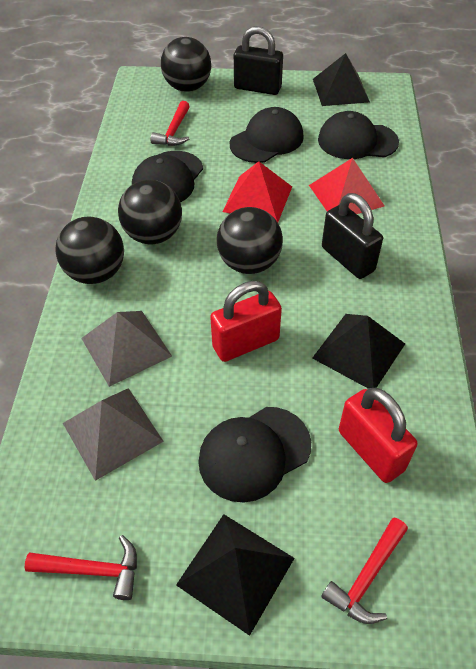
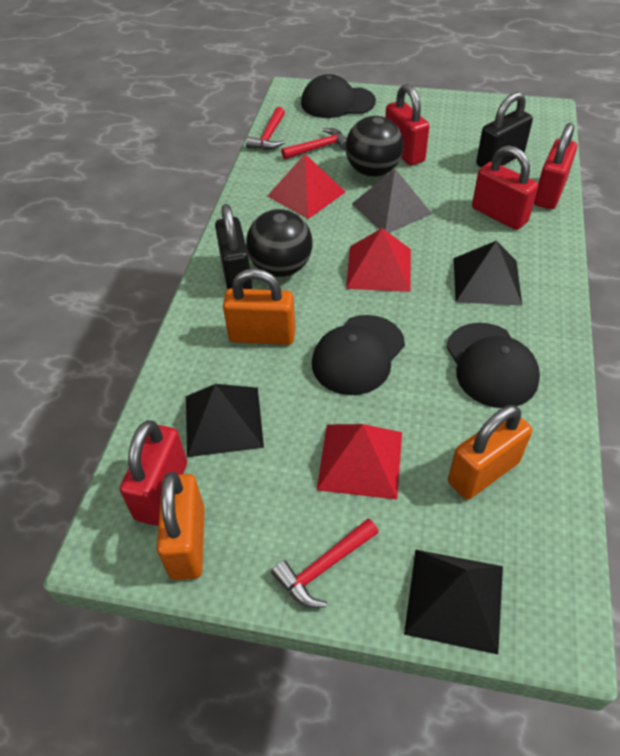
black ball: 4 -> 2
black cap: 4 -> 3
grey pyramid: 2 -> 1
orange padlock: 0 -> 3
red padlock: 2 -> 4
red pyramid: 2 -> 3

